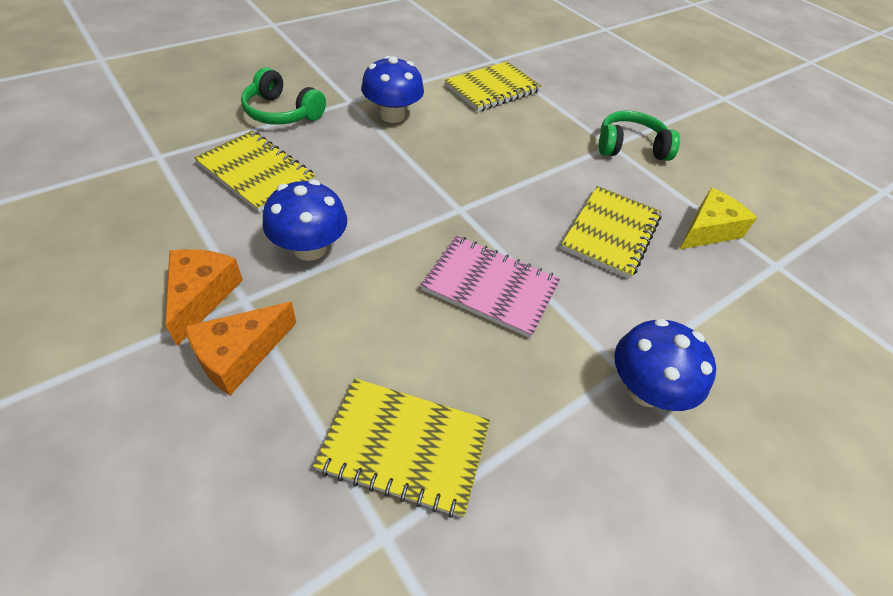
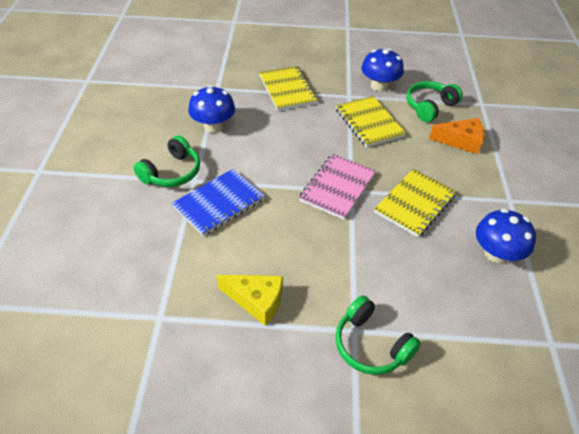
blue notebook: 0 -> 1
green headphones: 2 -> 3
orange cheese: 2 -> 1
yellow notebook: 4 -> 3

